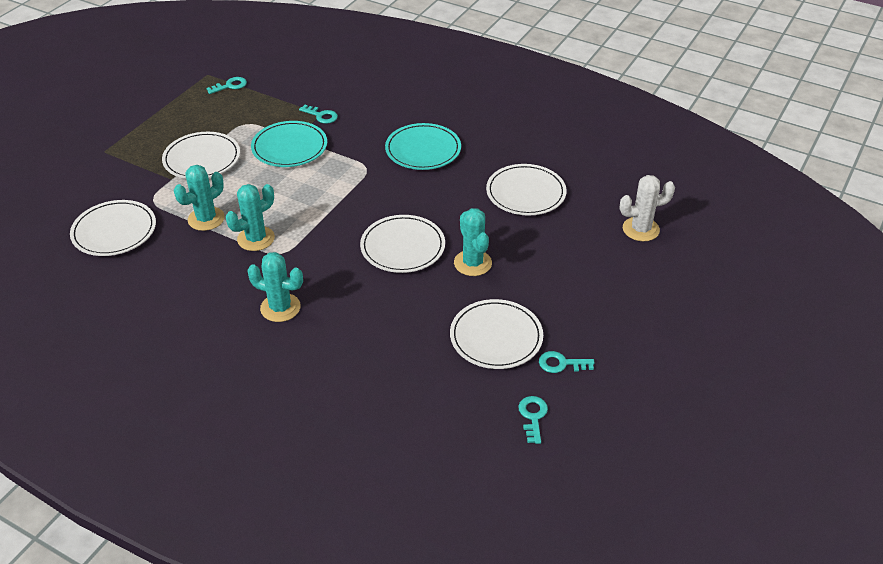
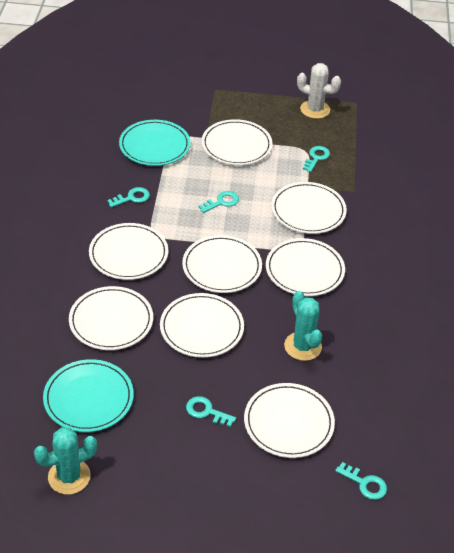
turquoise cactus: 4 -> 2
turquoise key: 4 -> 5
white plate: 5 -> 8

